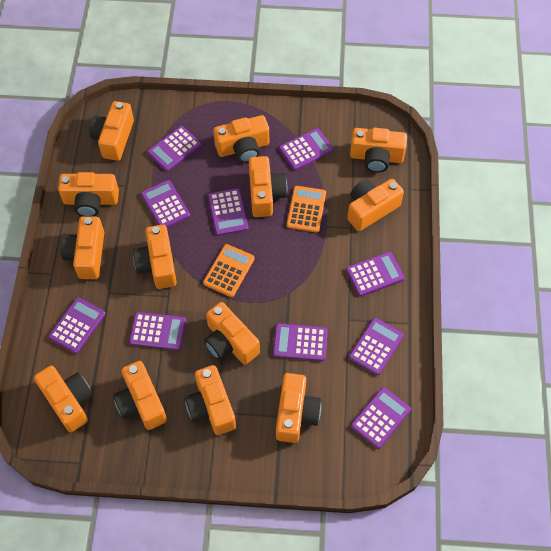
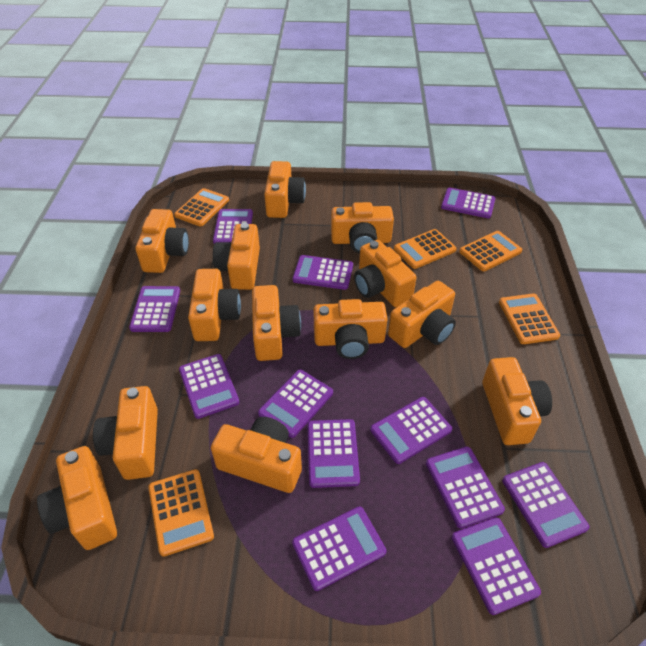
orange calculator: 2 -> 5
purple calculator: 10 -> 12

